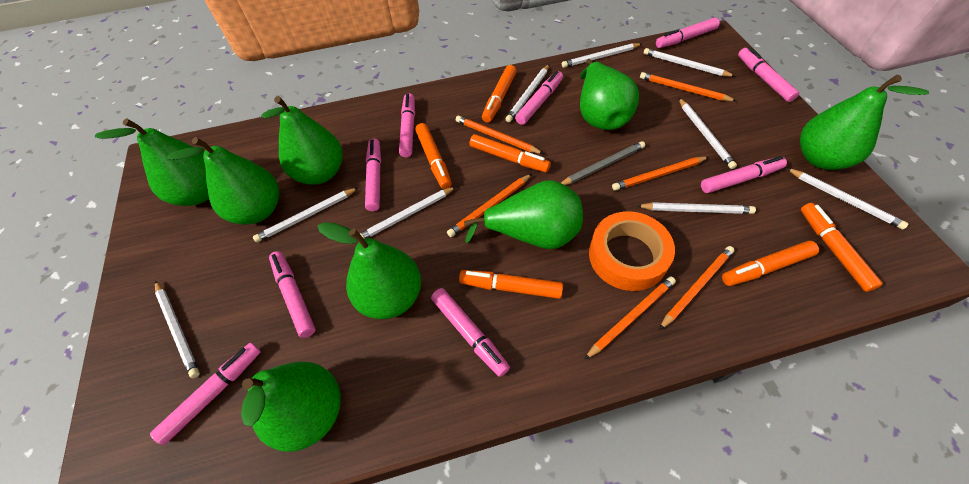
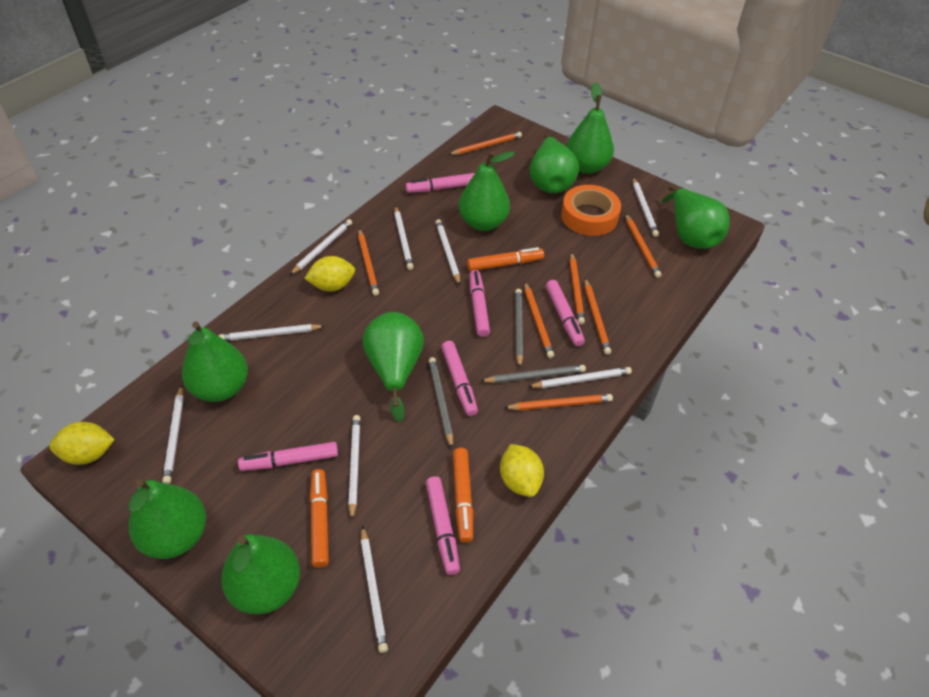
grey pencil: 1 -> 3
orange marker: 6 -> 3
orange pencil: 6 -> 7
pink marker: 9 -> 6
yellow lemon: 0 -> 3

